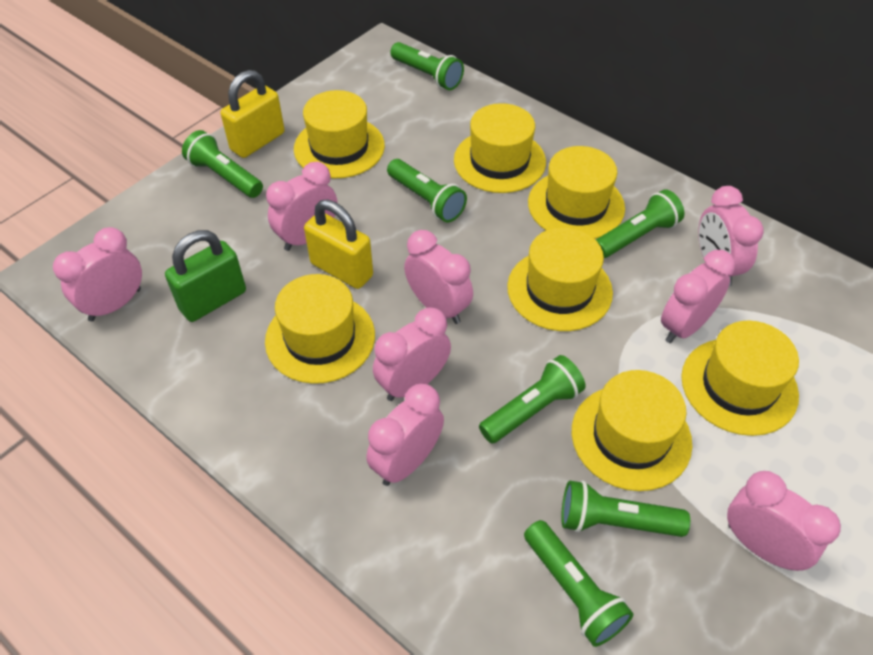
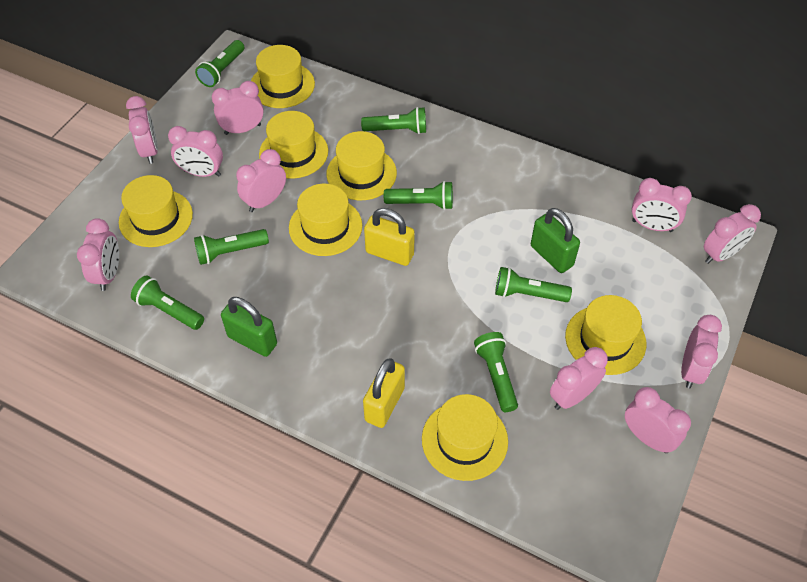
green padlock: 1 -> 2
pink clock: 8 -> 10

